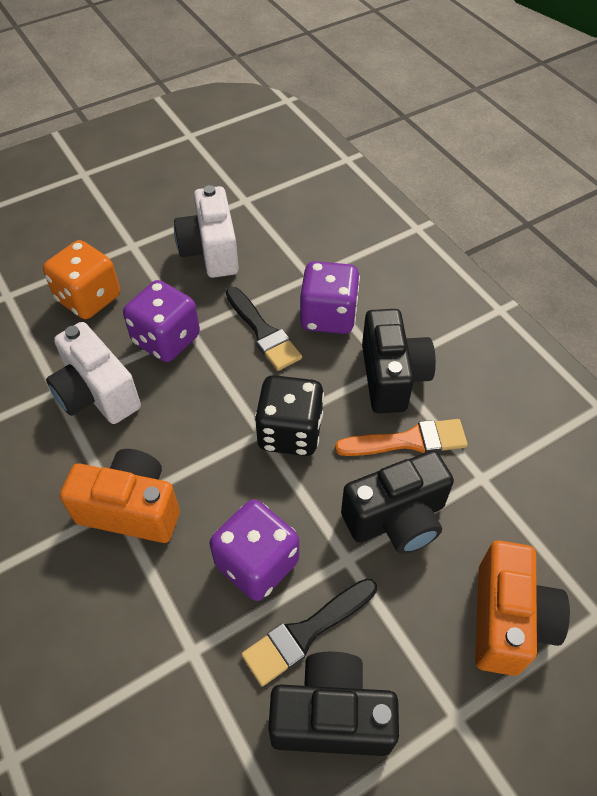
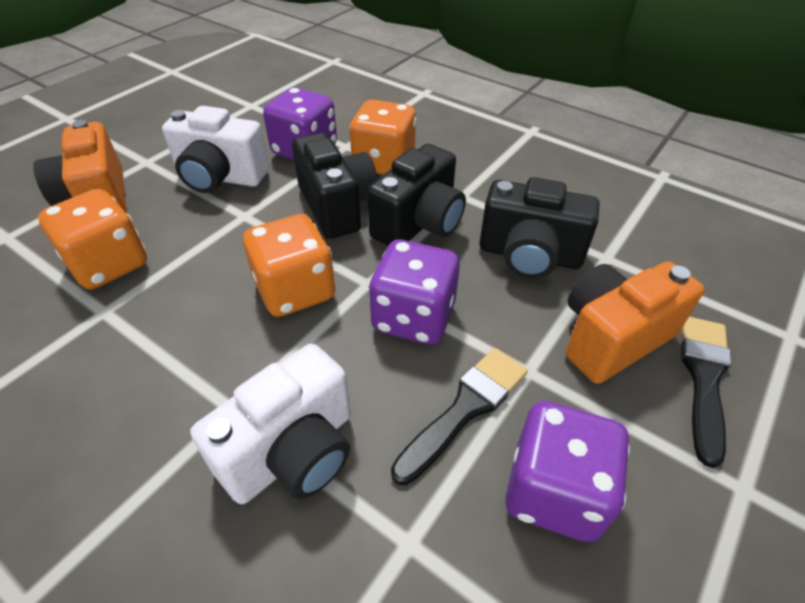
black dice: 1 -> 0
orange brush: 1 -> 0
orange dice: 1 -> 3

